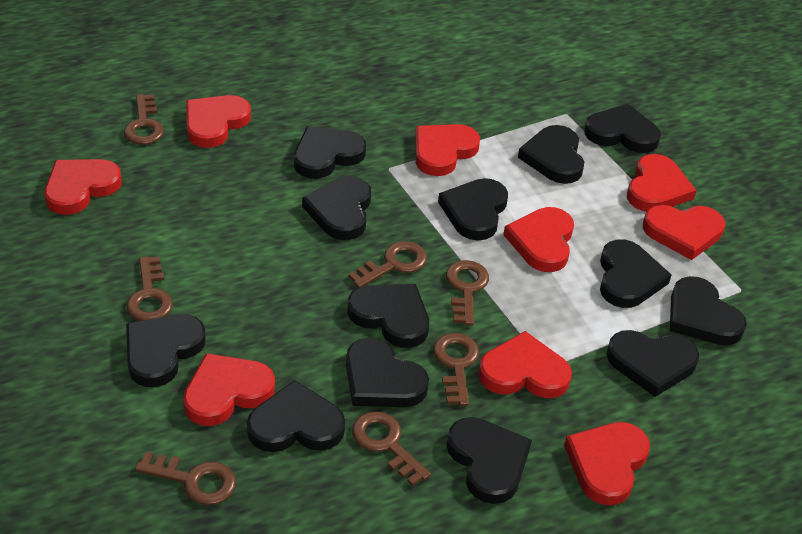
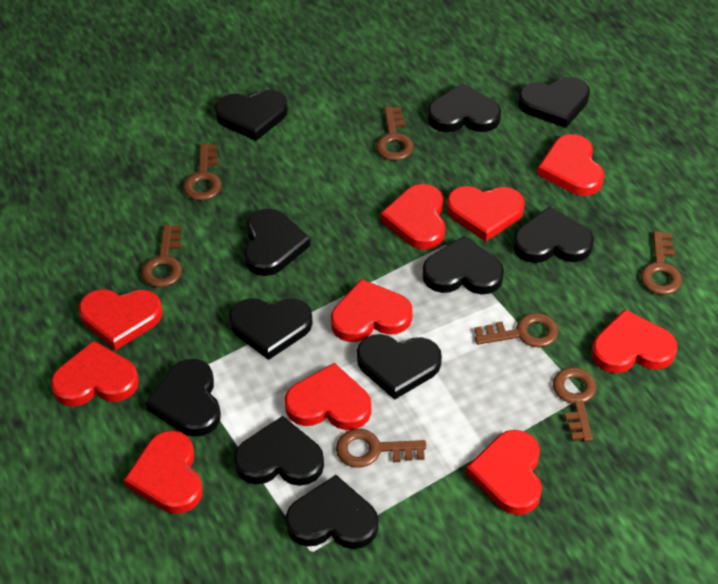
black heart: 13 -> 11
red heart: 9 -> 10

